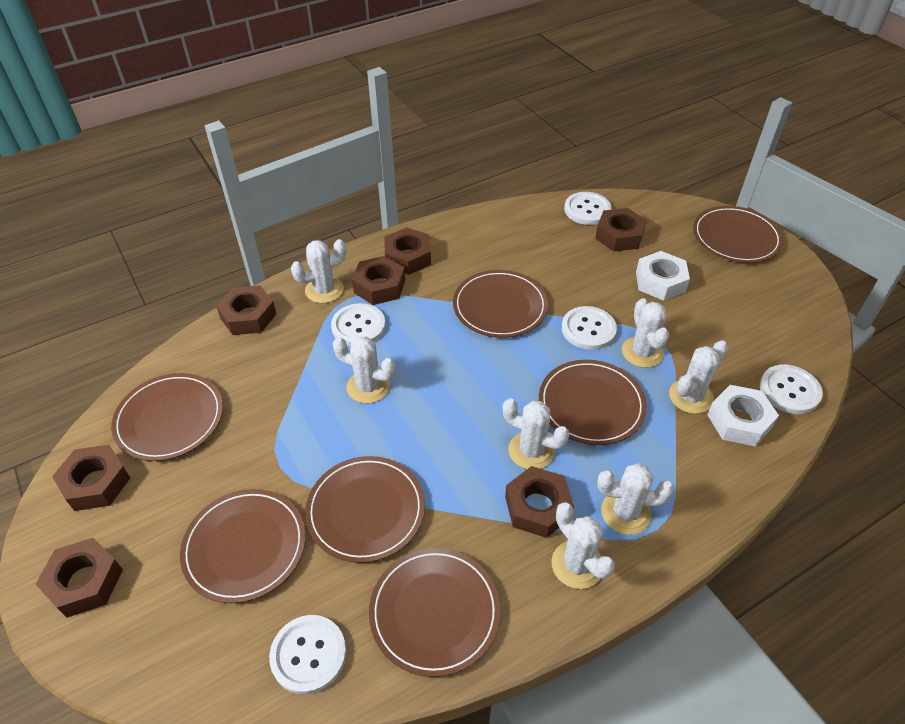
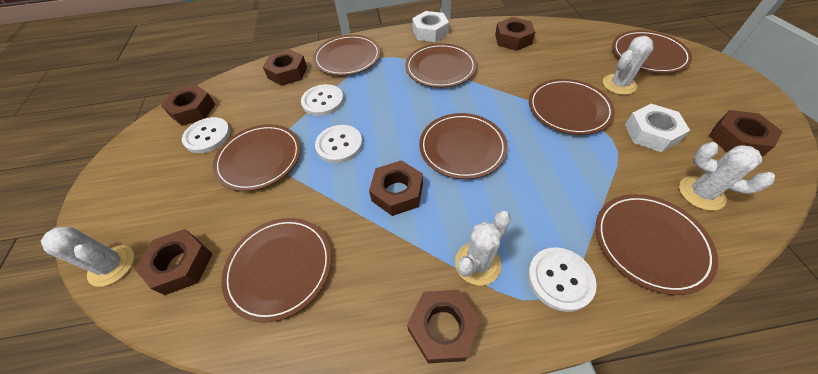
brown plate: 7 -> 8
white button: 5 -> 4
white cactus: 7 -> 4

